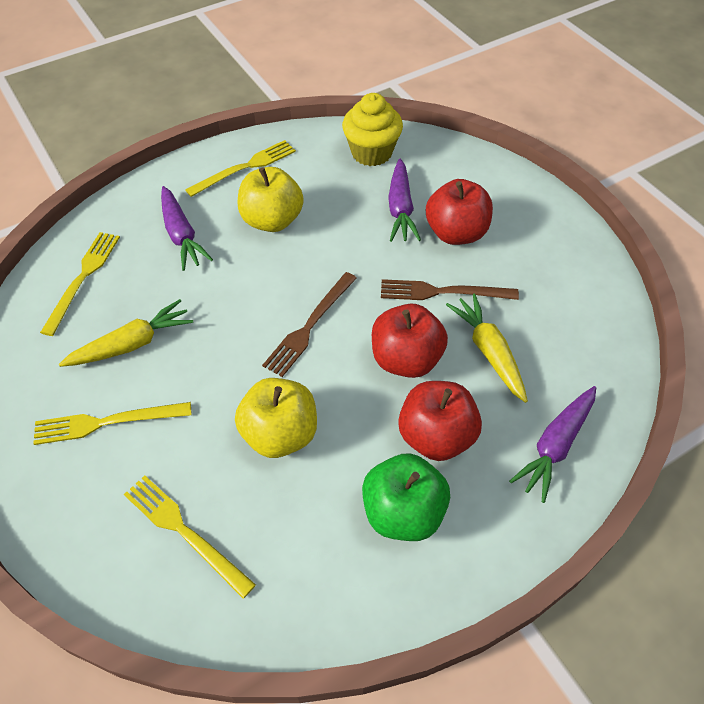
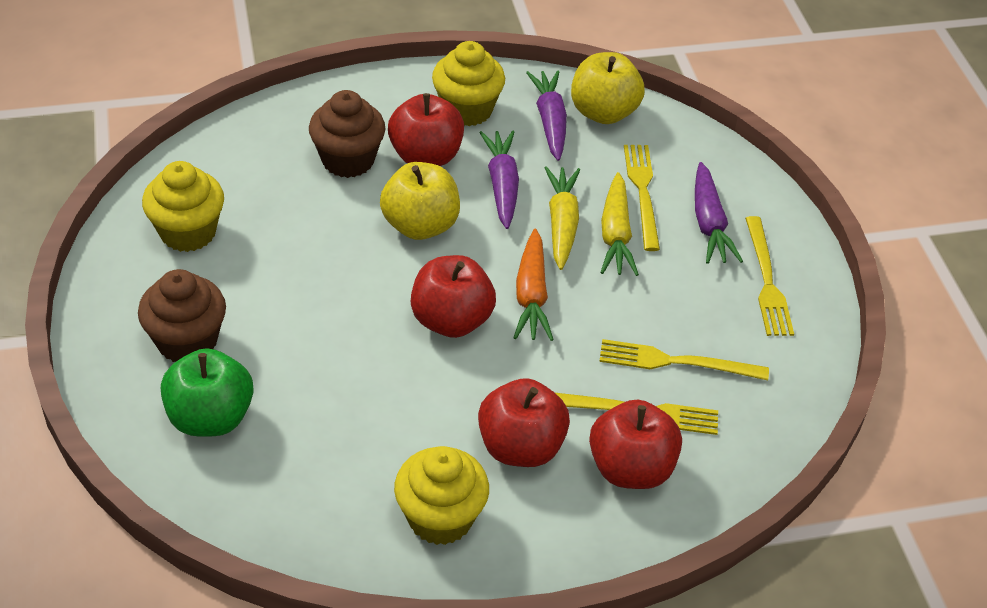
brown cupcake: 0 -> 2
brown fork: 2 -> 0
orange carrot: 0 -> 1
red apple: 3 -> 4
yellow cupcake: 1 -> 3

